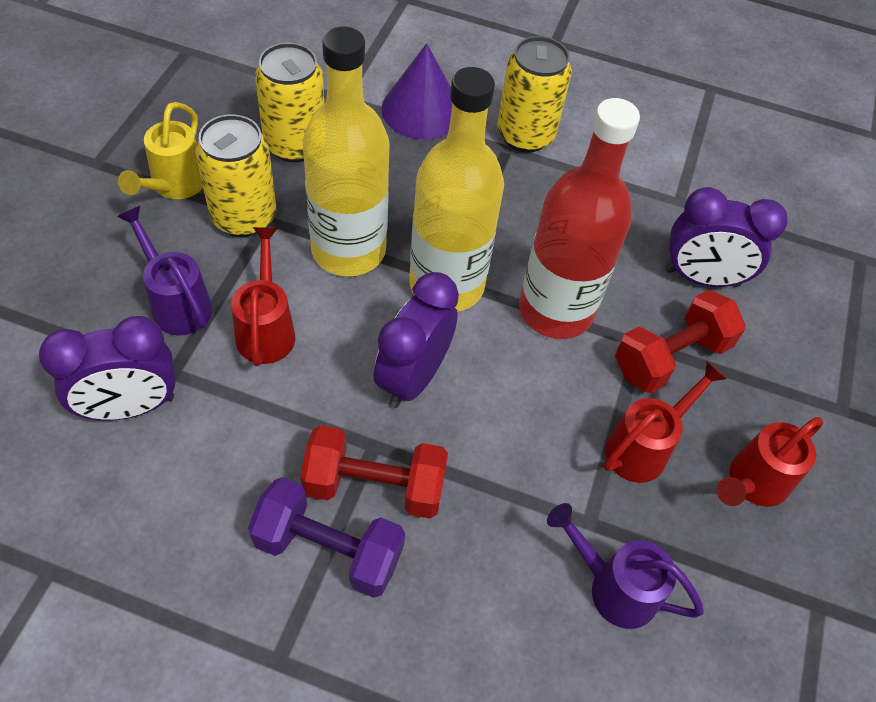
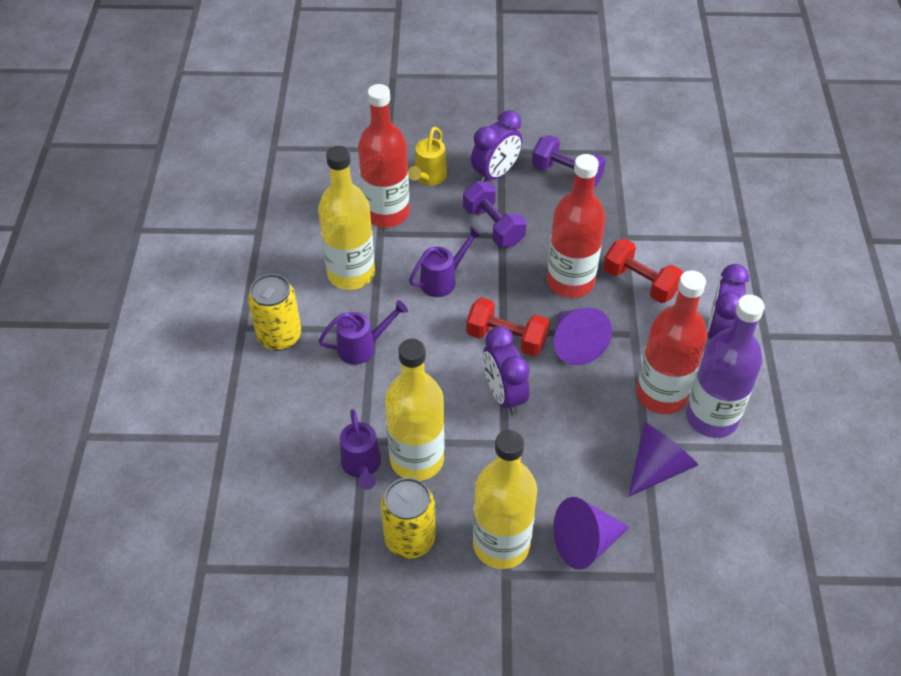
purple bottle: 0 -> 1
purple cone: 1 -> 3
purple dumbbell: 1 -> 2
purple watering can: 2 -> 3
red bottle: 1 -> 3
red watering can: 3 -> 0
yellow bottle: 2 -> 3
yellow can: 3 -> 2

